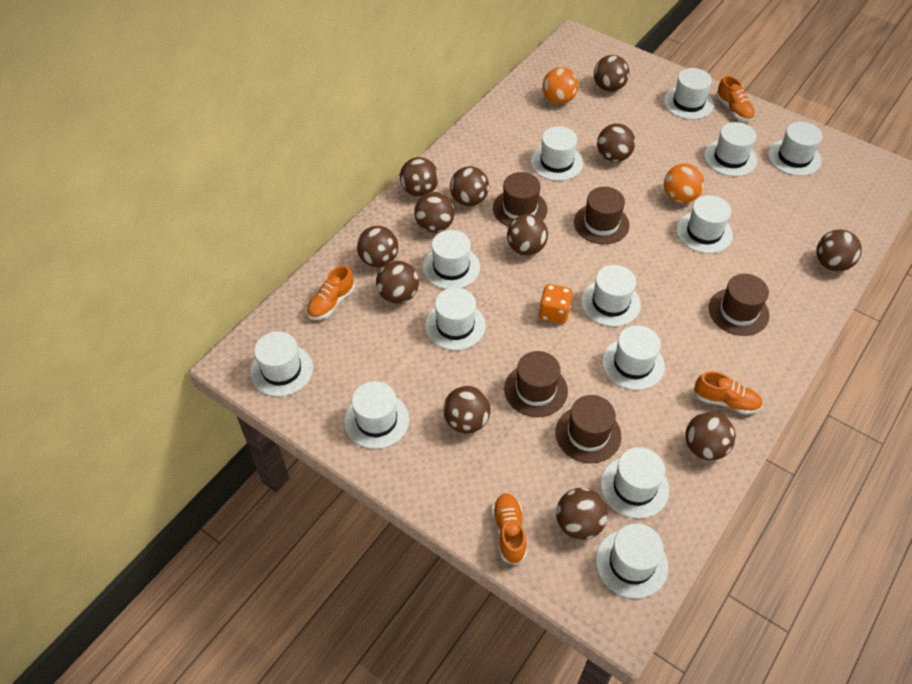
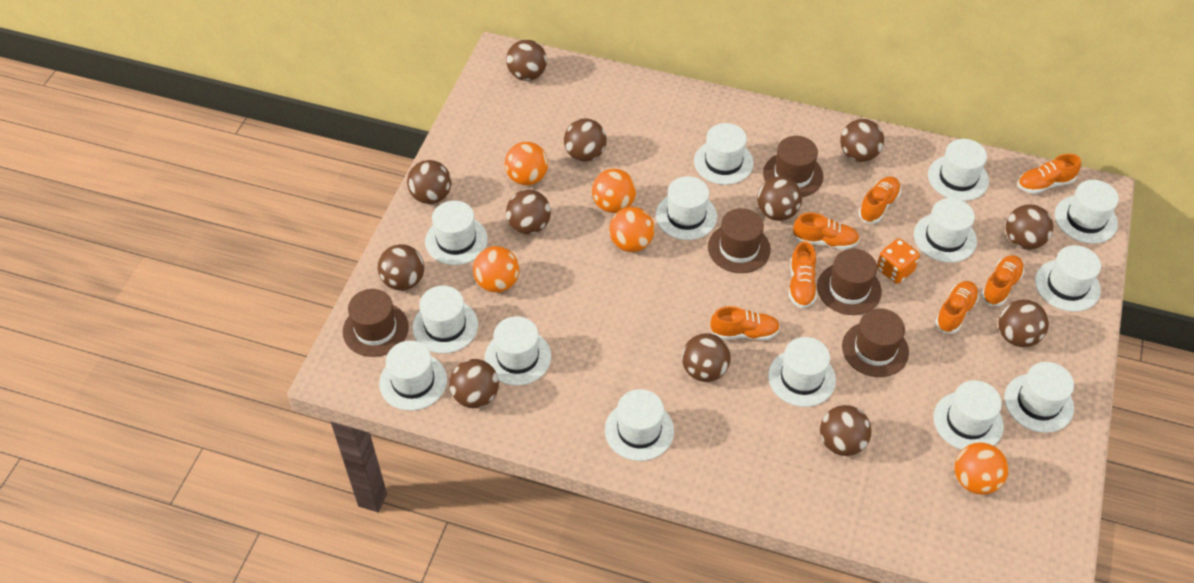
orange ball: 2 -> 5
orange shoe: 4 -> 7
white hat: 13 -> 14

